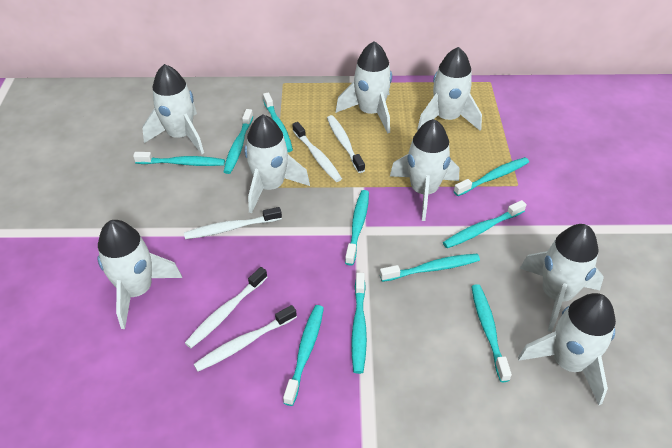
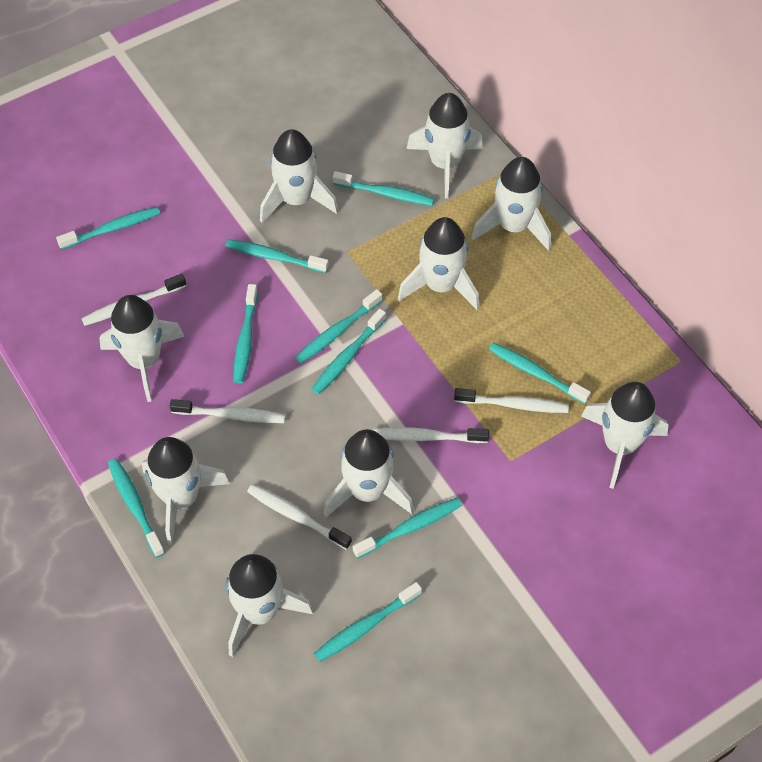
white rocket: 8 -> 9

